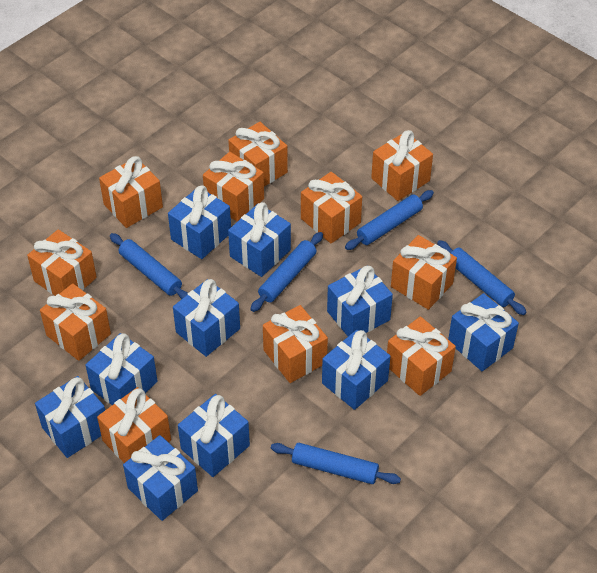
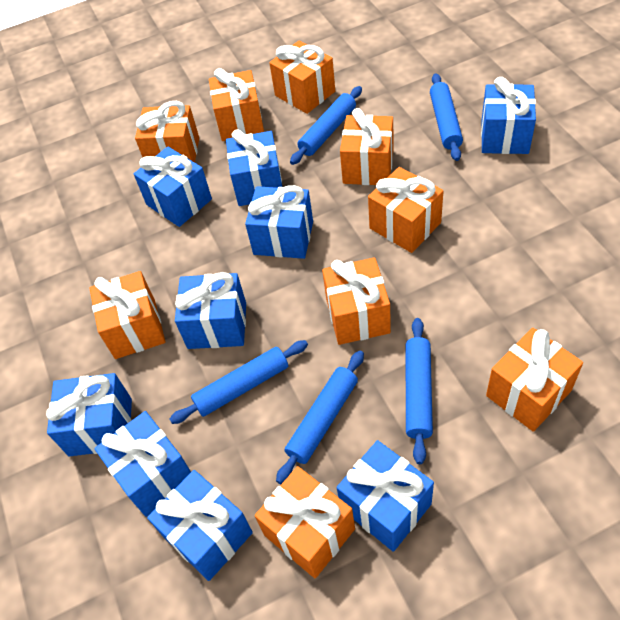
blue gift: 10 -> 9
orange gift: 11 -> 9

